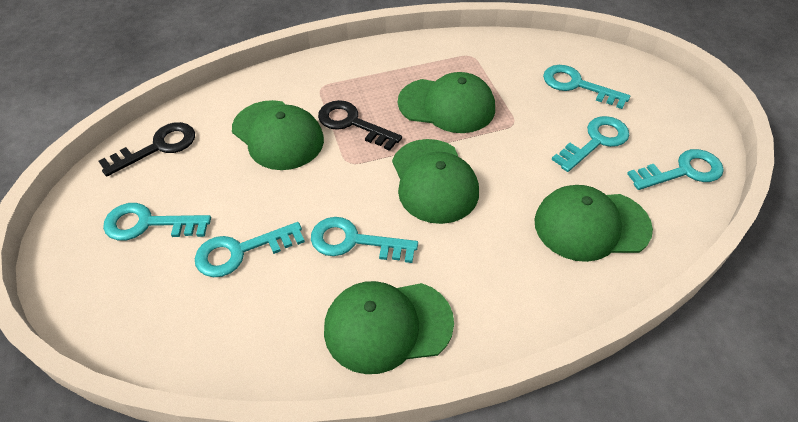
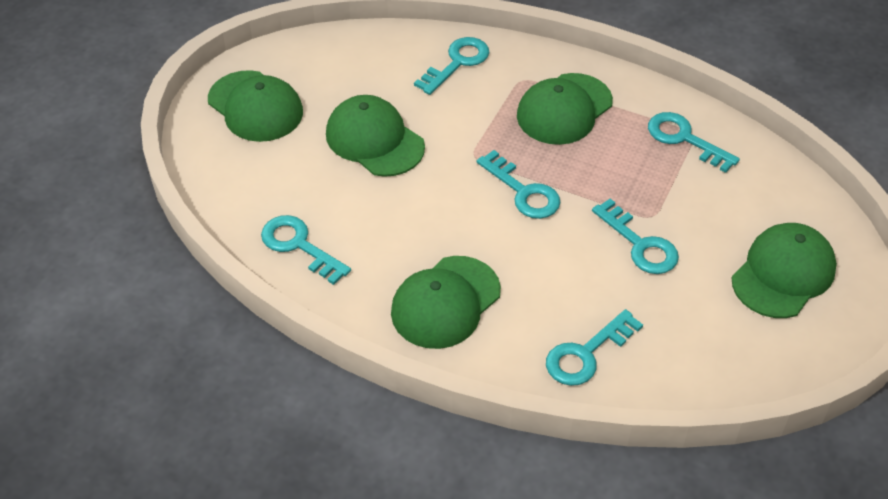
black key: 2 -> 0

